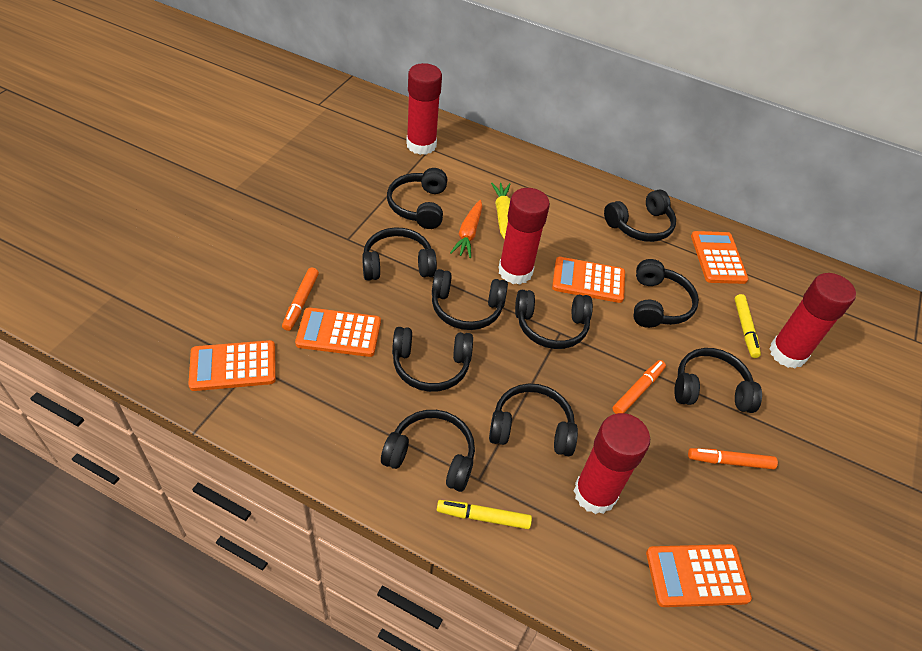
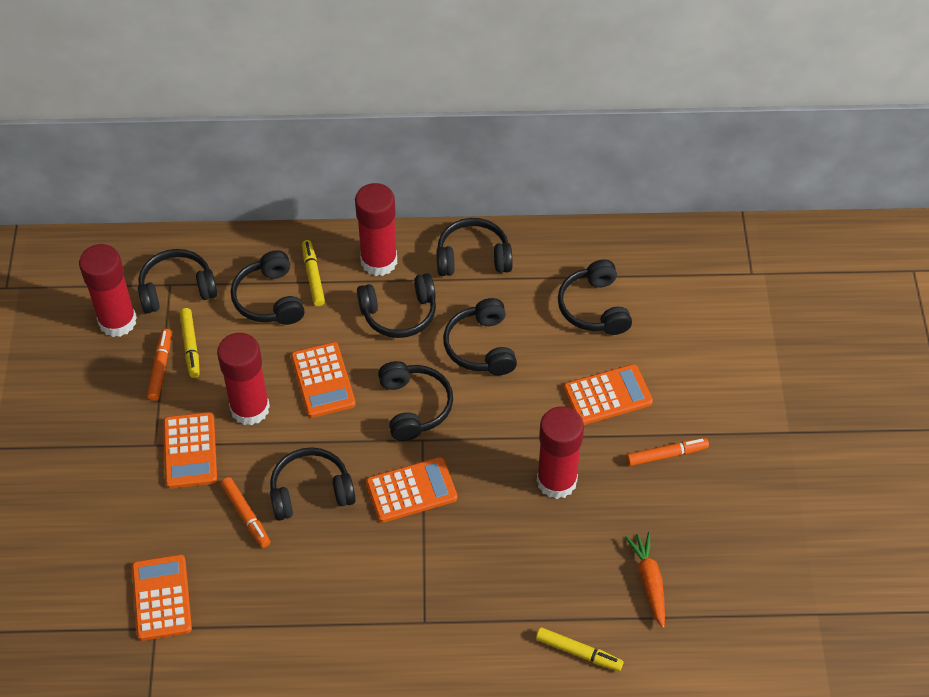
black headphones: 10 -> 8
yellow carrot: 1 -> 0
yellow marker: 2 -> 3

